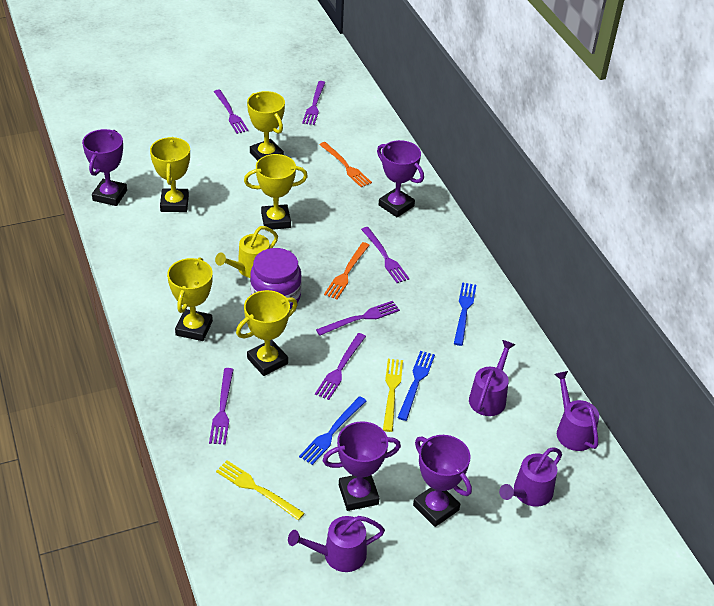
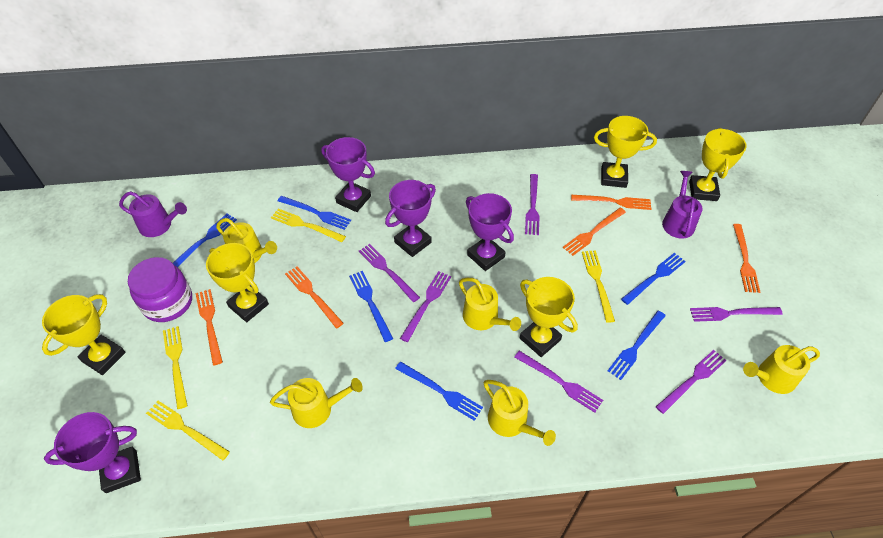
blue fork: 3 -> 6
orange fork: 2 -> 5
purple watering can: 4 -> 2
yellow fork: 2 -> 4
yellow watering can: 1 -> 5

